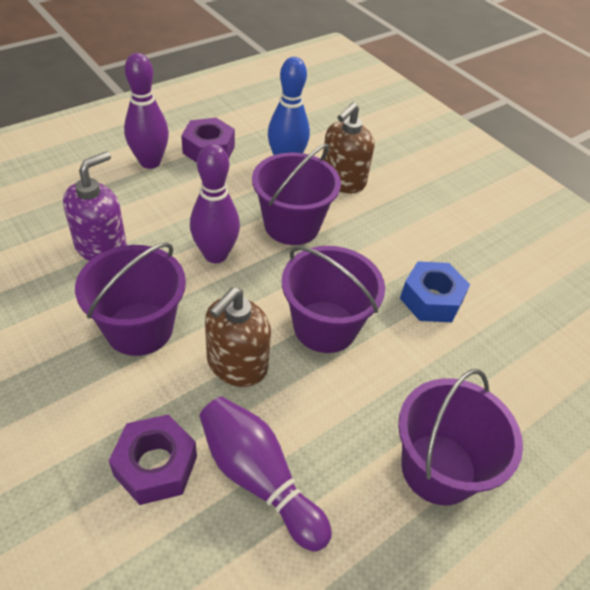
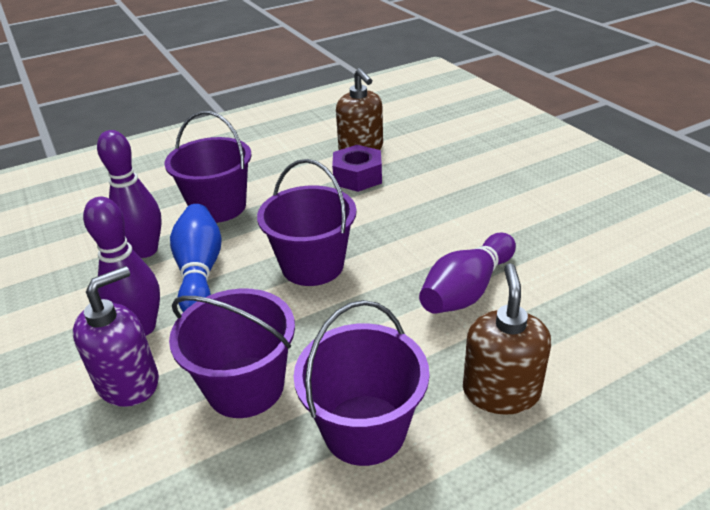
blue nut: 1 -> 0
purple nut: 2 -> 1

